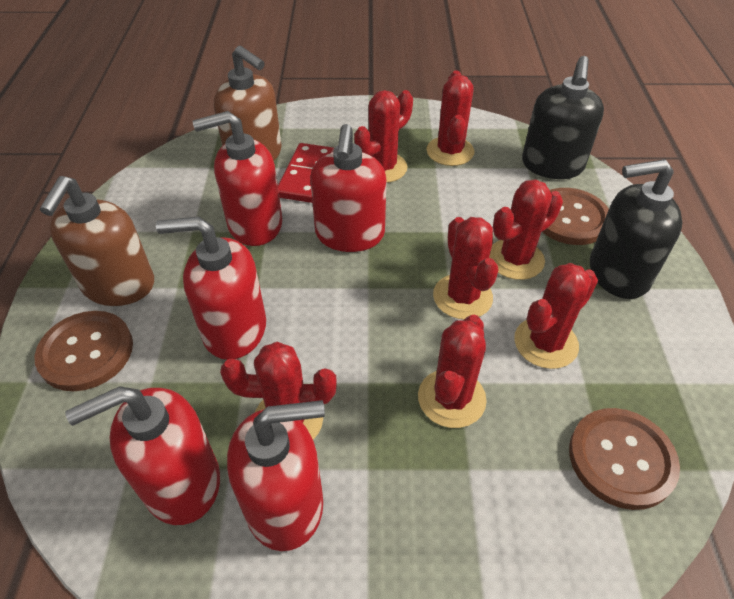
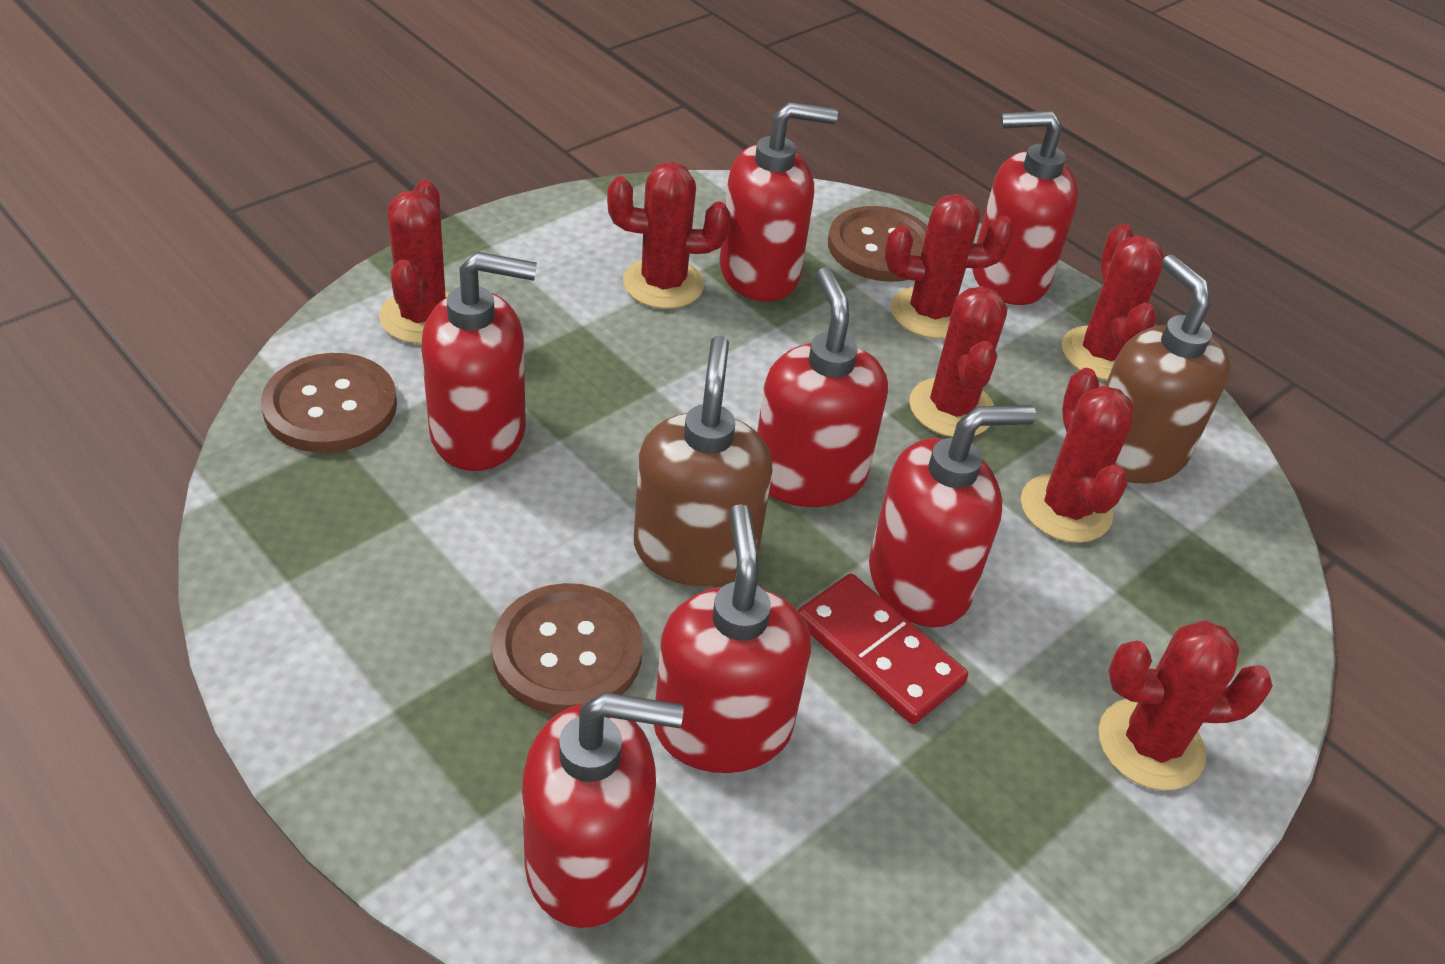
black soap dispenser: 2 -> 0
red soap dispenser: 5 -> 7

